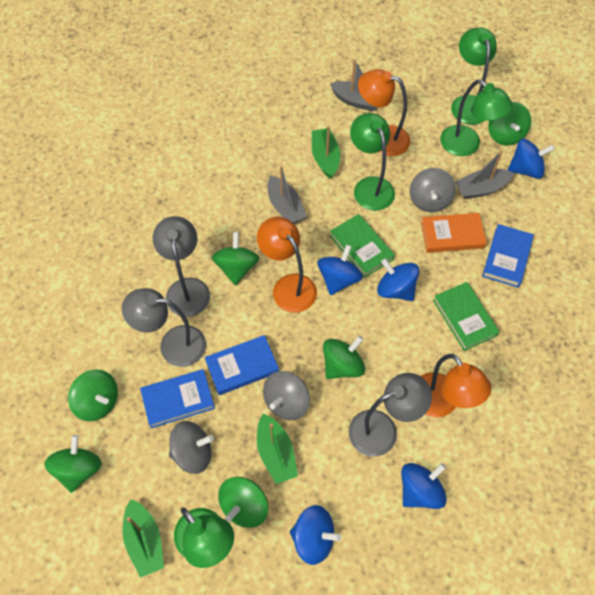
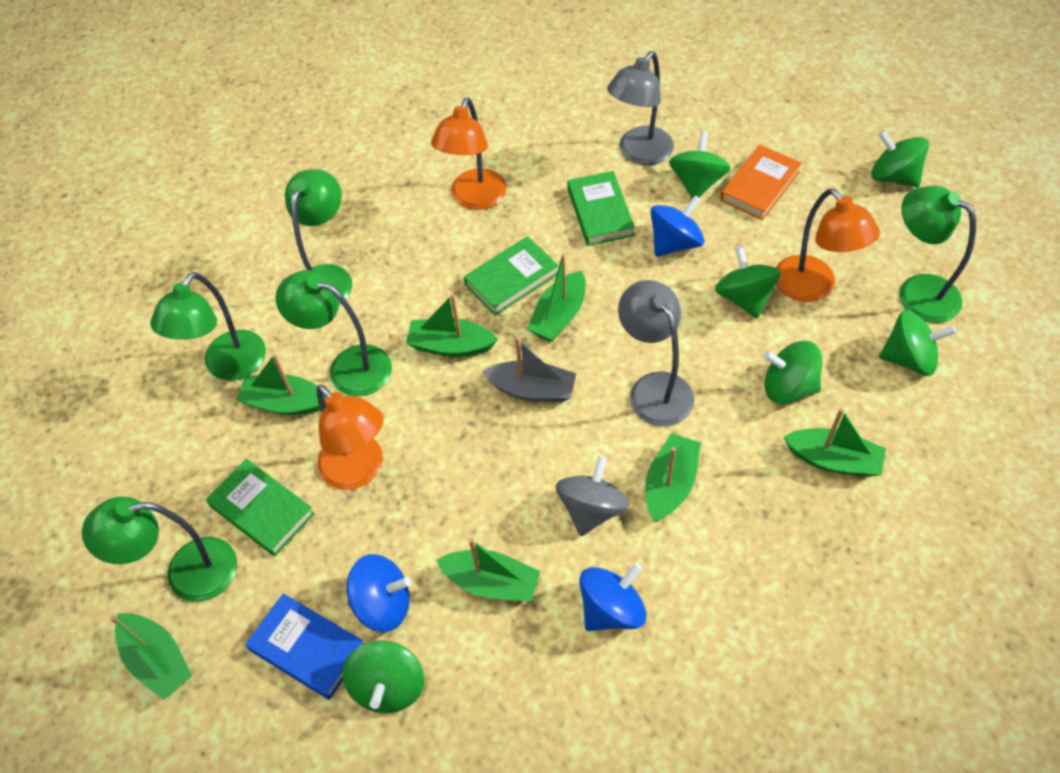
blue book: 3 -> 1
blue spinning top: 5 -> 3
green boat: 3 -> 7
green book: 2 -> 3
green lamp: 4 -> 5
grey boat: 3 -> 1
grey lamp: 3 -> 2
grey spinning top: 3 -> 1

